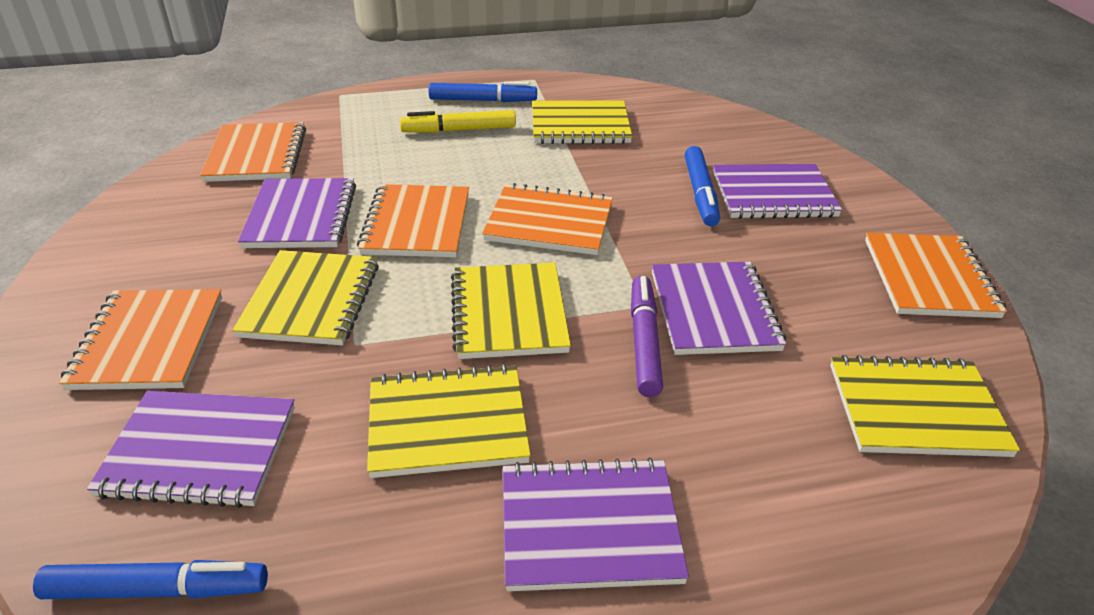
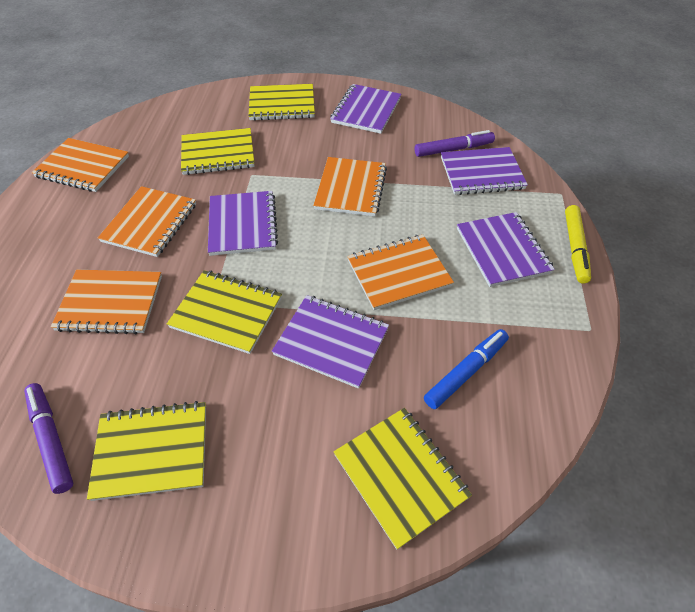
blue marker: 3 -> 1
purple marker: 1 -> 2

